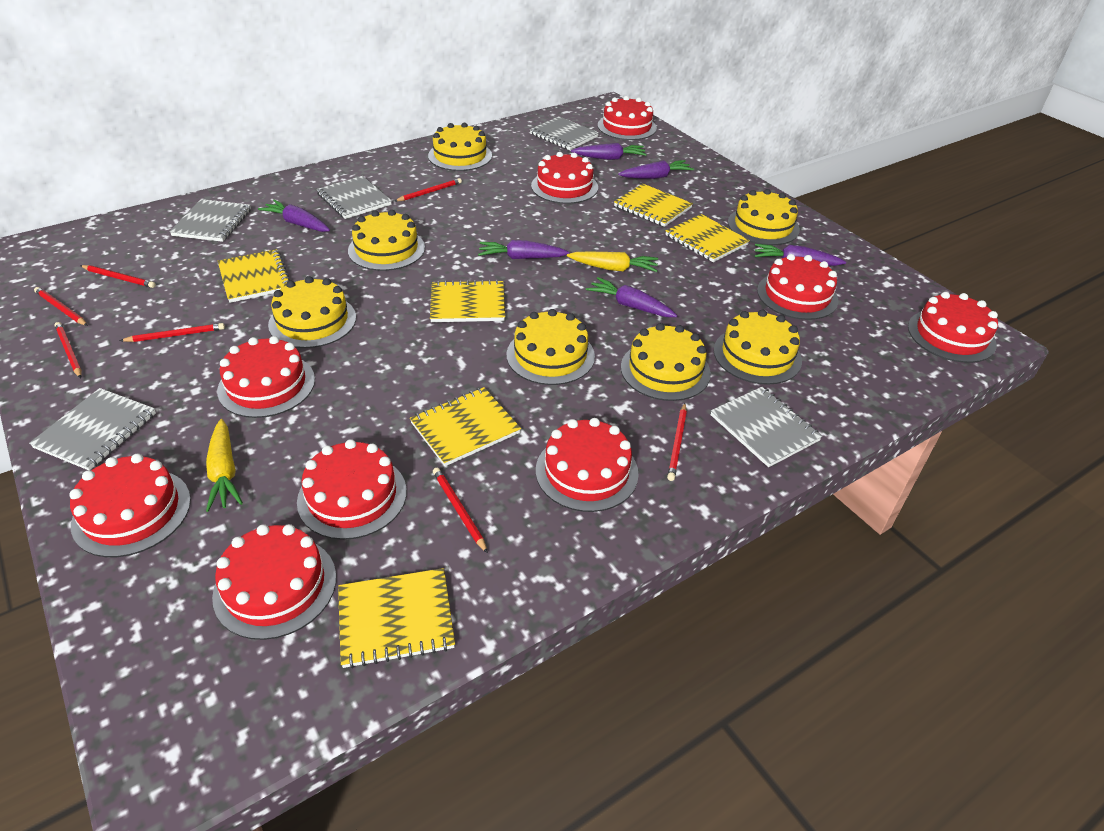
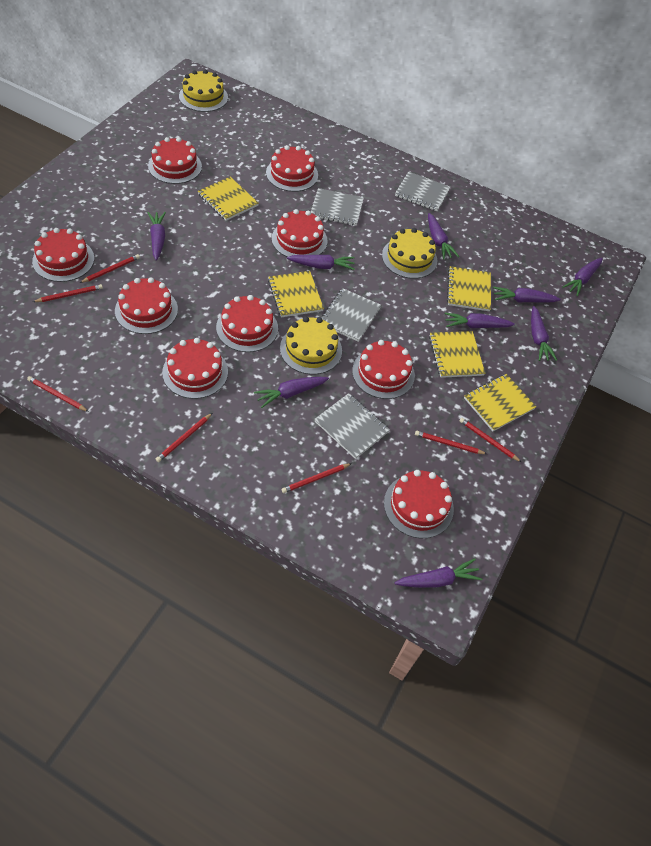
grey notebook: 5 -> 4
purple carrot: 6 -> 9
yellow cake: 7 -> 3
yellow carrot: 2 -> 0
yellow notebook: 6 -> 5

